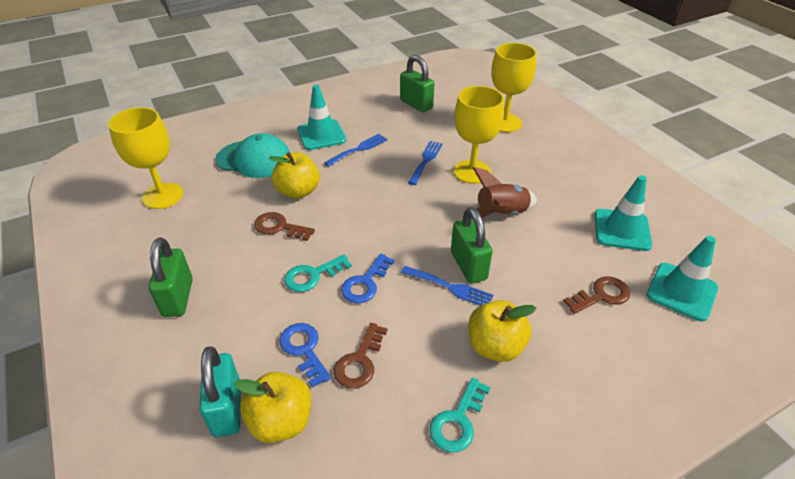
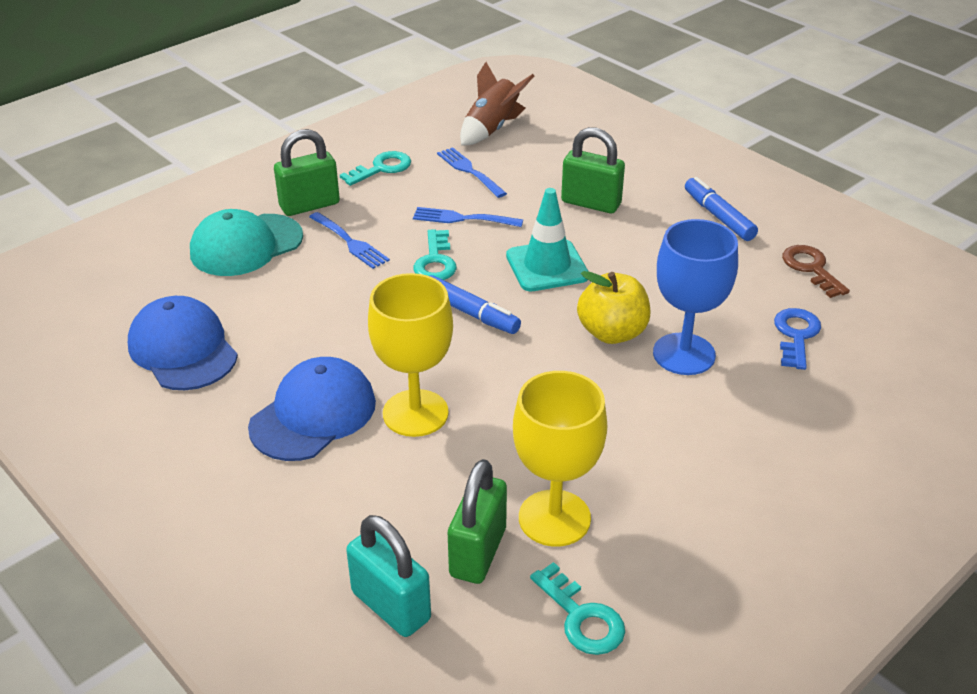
blue cap: 0 -> 2
blue goblet: 0 -> 1
blue key: 2 -> 1
blue marker: 0 -> 2
brown key: 3 -> 1
turquoise key: 2 -> 3
turquoise traffic cone: 3 -> 1
yellow apple: 3 -> 1
yellow goblet: 3 -> 2

